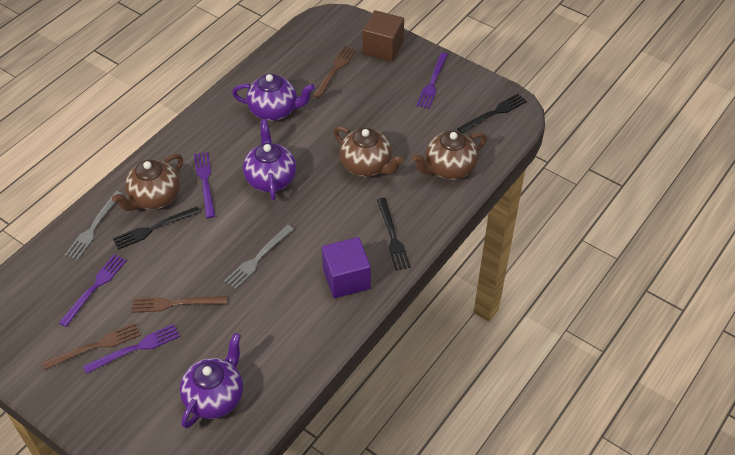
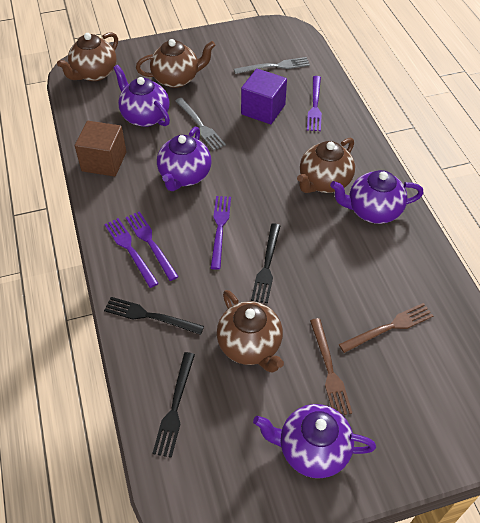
brown fork: 3 -> 2
brown teapot: 3 -> 4
purple teapot: 3 -> 4

